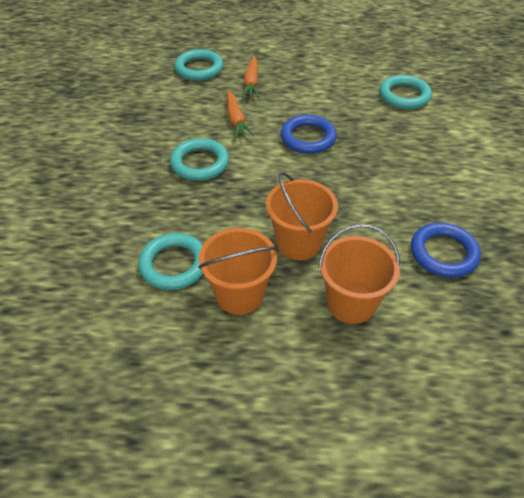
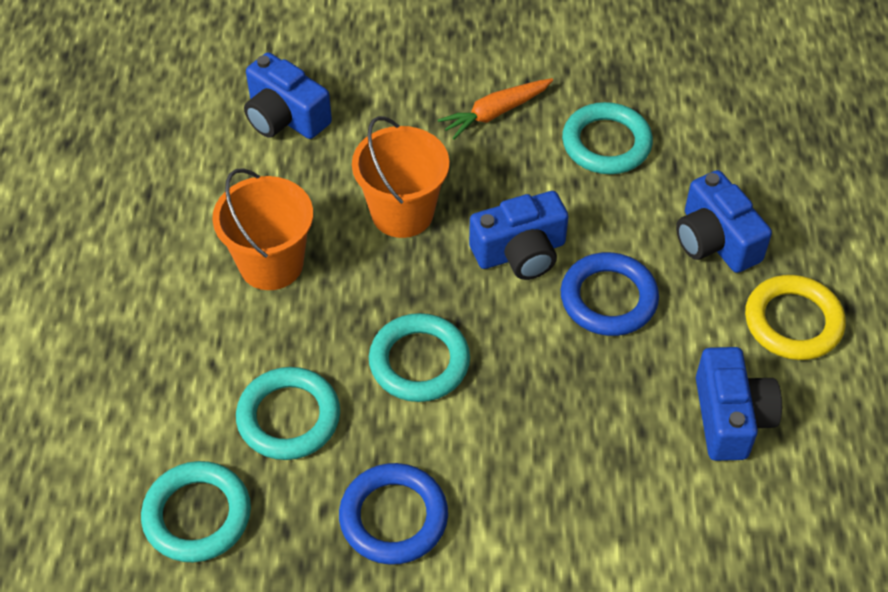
blue camera: 0 -> 4
orange bucket: 3 -> 2
orange carrot: 2 -> 1
yellow ring: 0 -> 1

